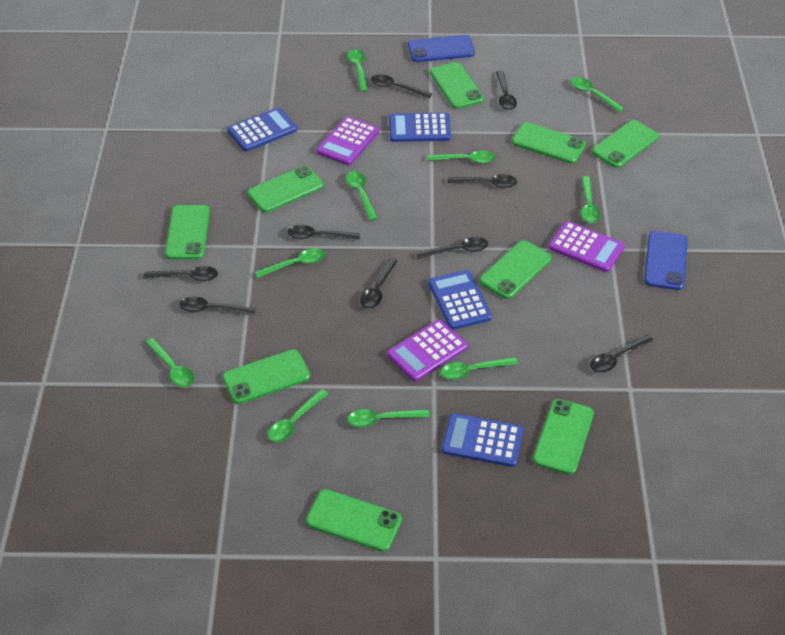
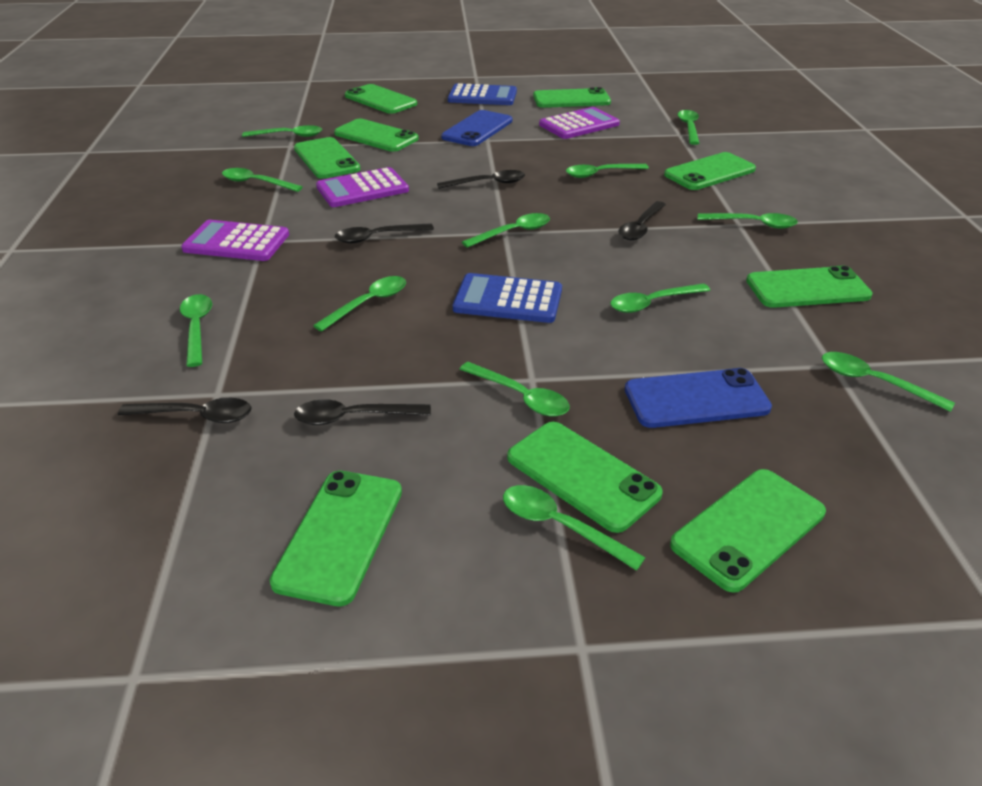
black spoon: 9 -> 5
blue calculator: 4 -> 2
green spoon: 10 -> 12

